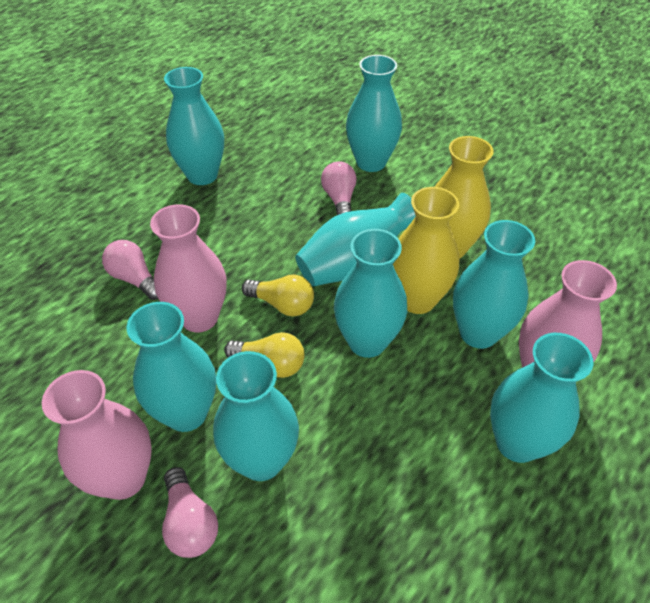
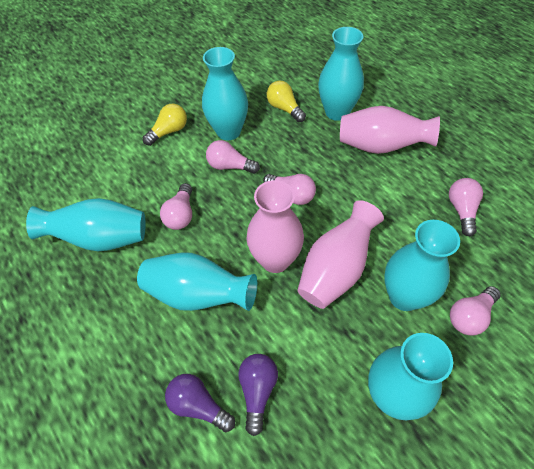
pink light bulb: 3 -> 5
purple light bulb: 0 -> 2
turquoise vase: 8 -> 6
yellow vase: 2 -> 0

